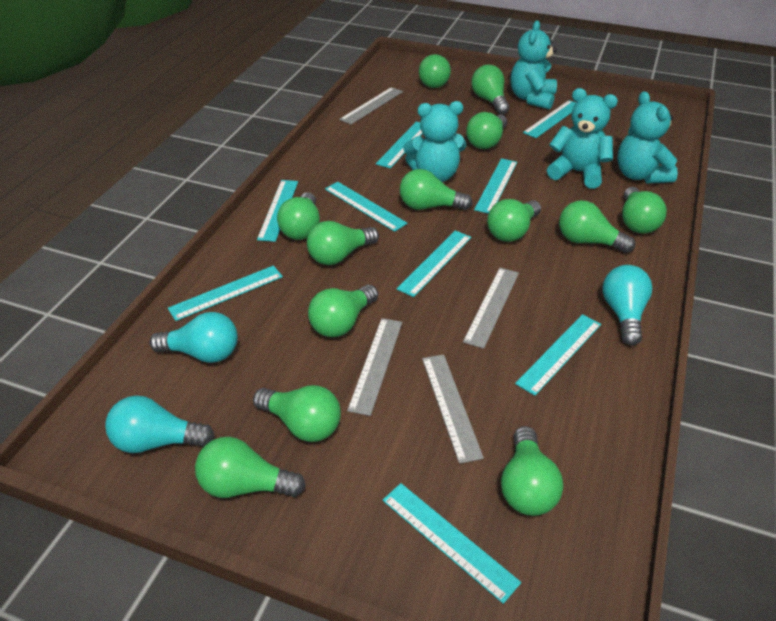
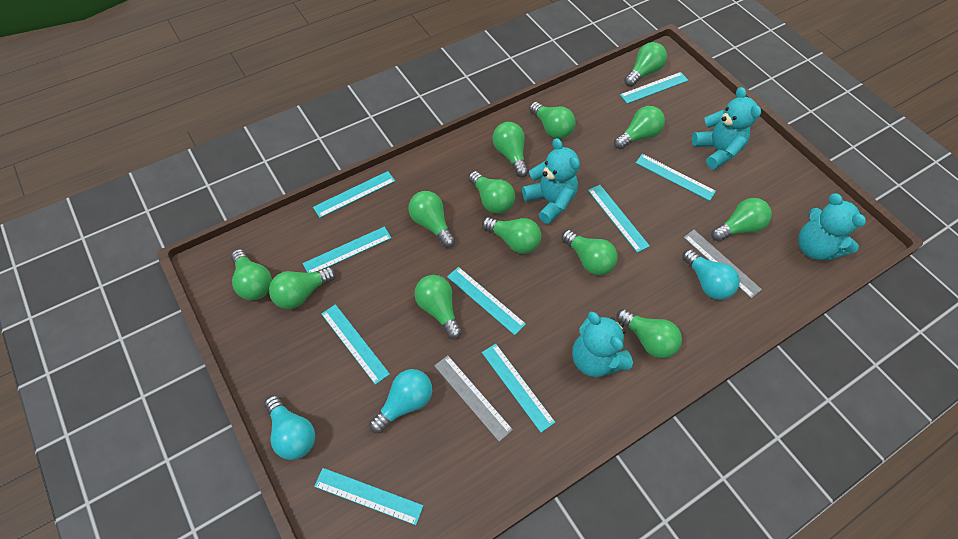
grey ruler: 4 -> 2

